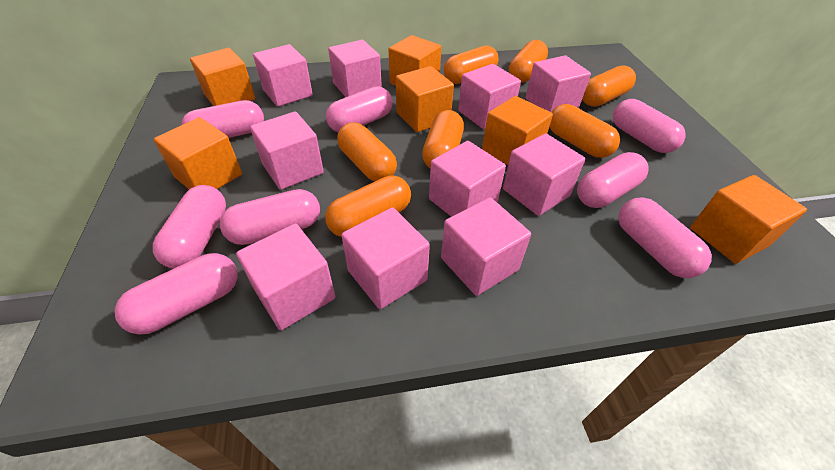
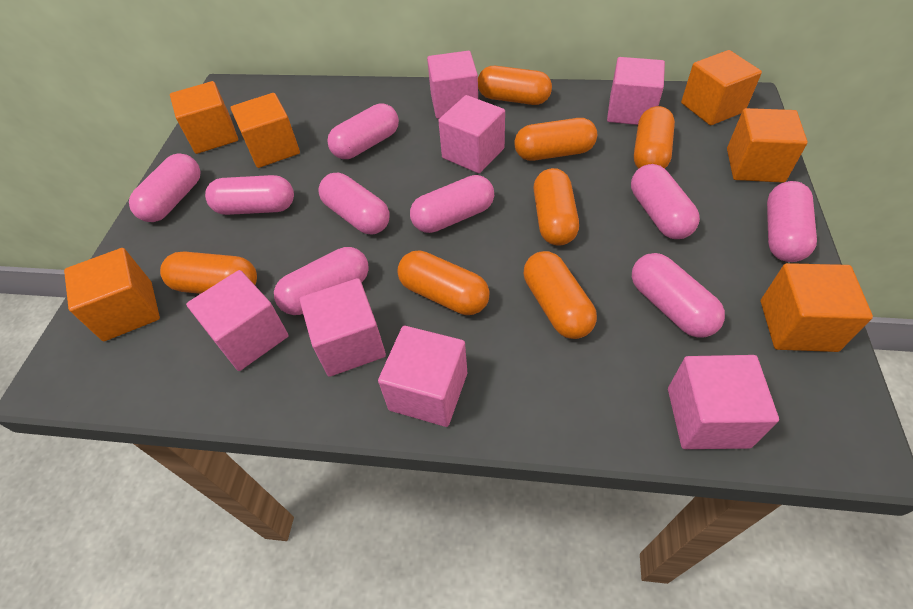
pink capsule: 8 -> 9
pink cube: 10 -> 7

